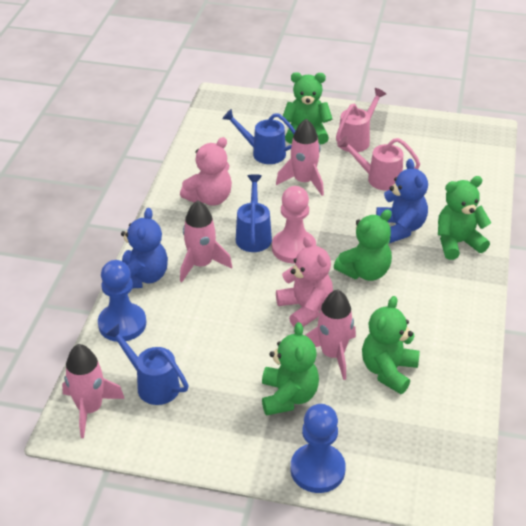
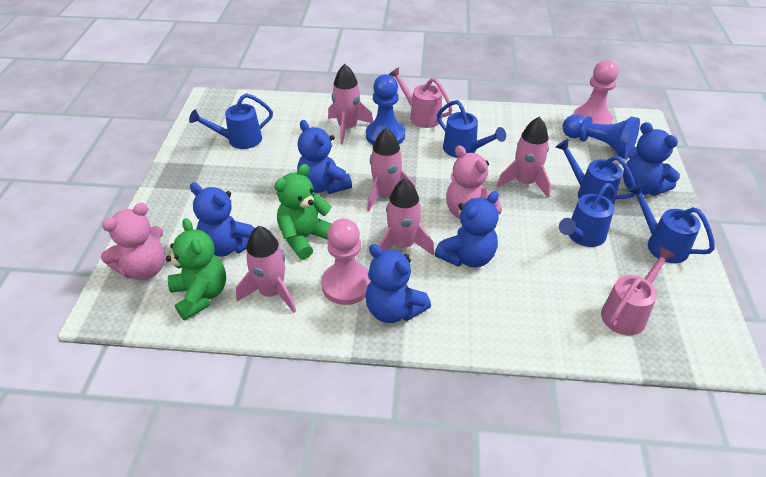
blue teddy bear: 2 -> 5
blue watering can: 3 -> 5
green teddy bear: 5 -> 2
pink pawn: 1 -> 2
pink rocket: 4 -> 5

